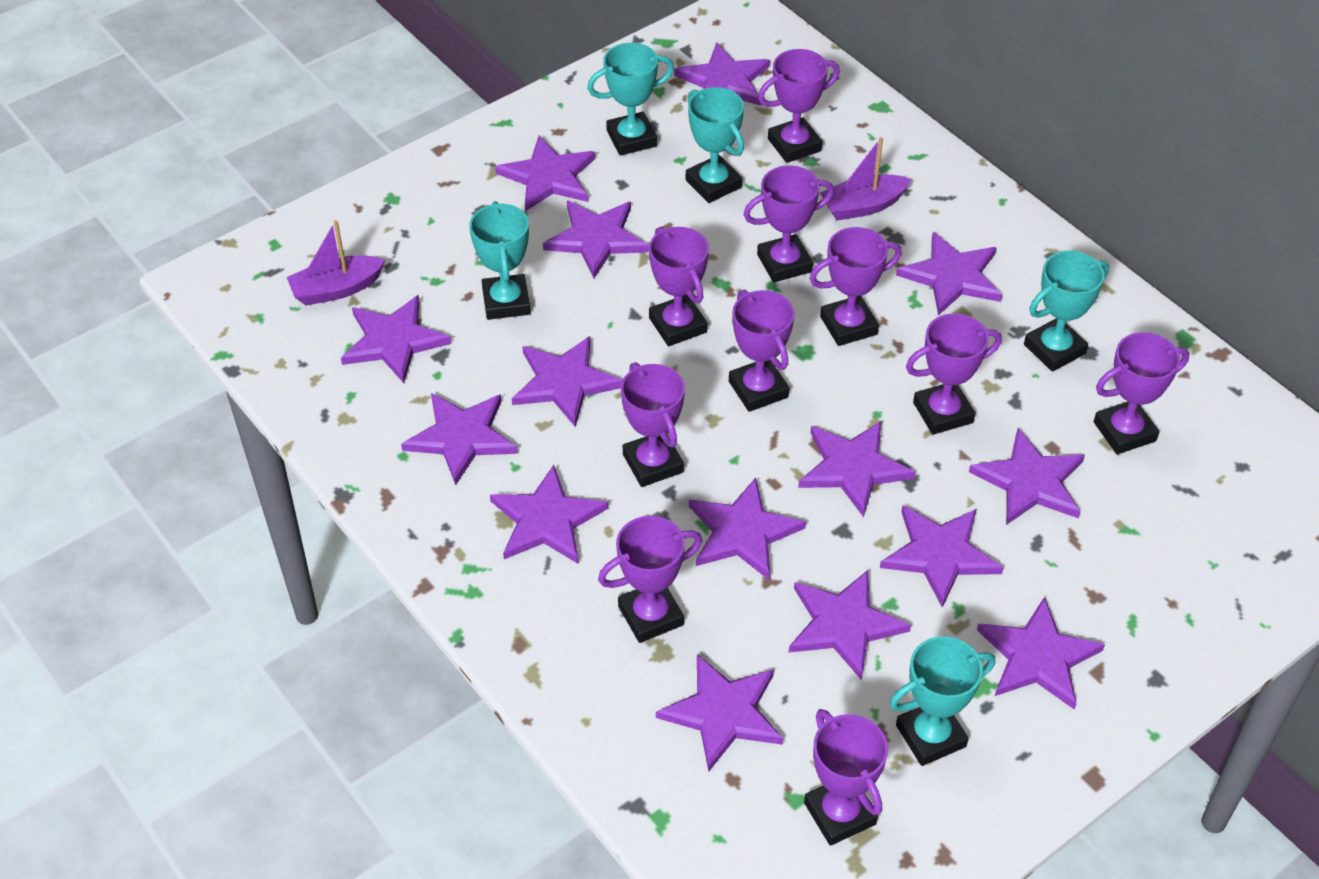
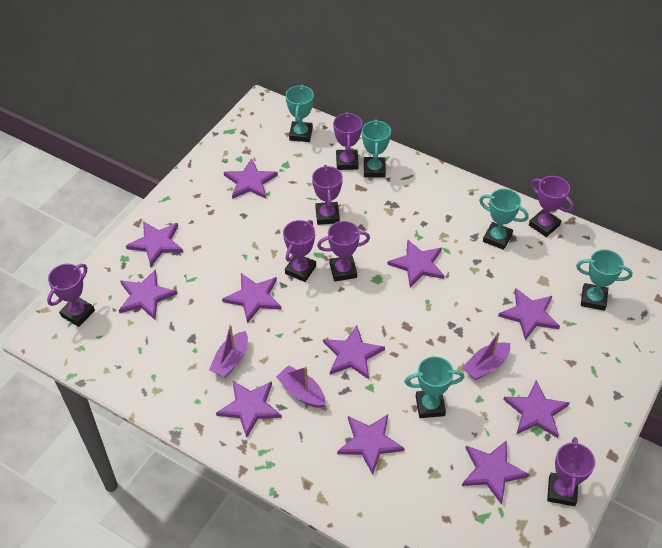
purple boat: 2 -> 3
purple star: 15 -> 11
purple trophy: 10 -> 7

